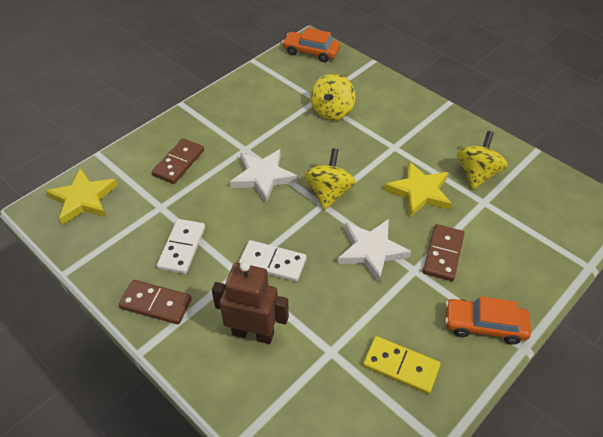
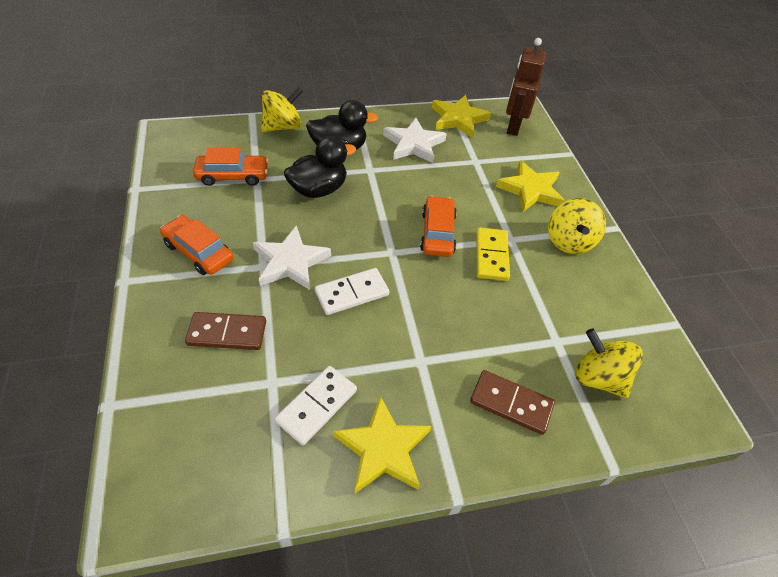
black duck: 0 -> 2
brown domino: 3 -> 2
orange car: 2 -> 3
yellow star: 2 -> 3

